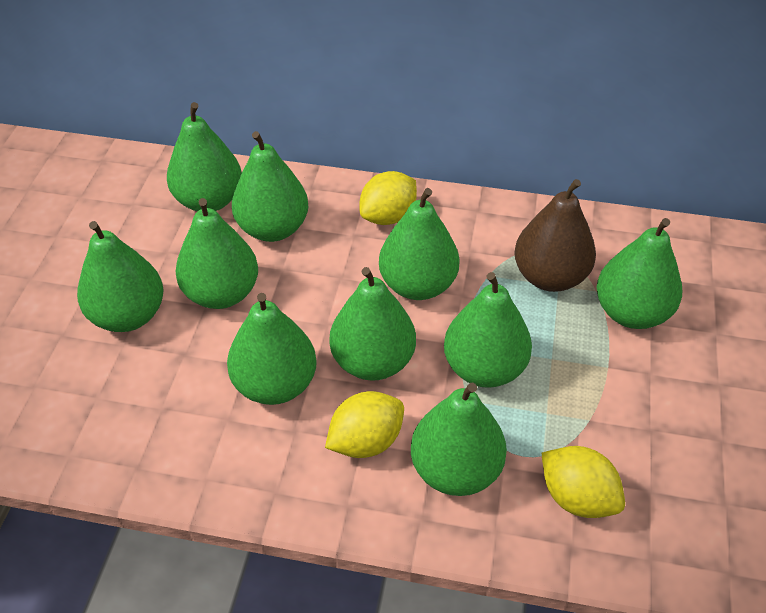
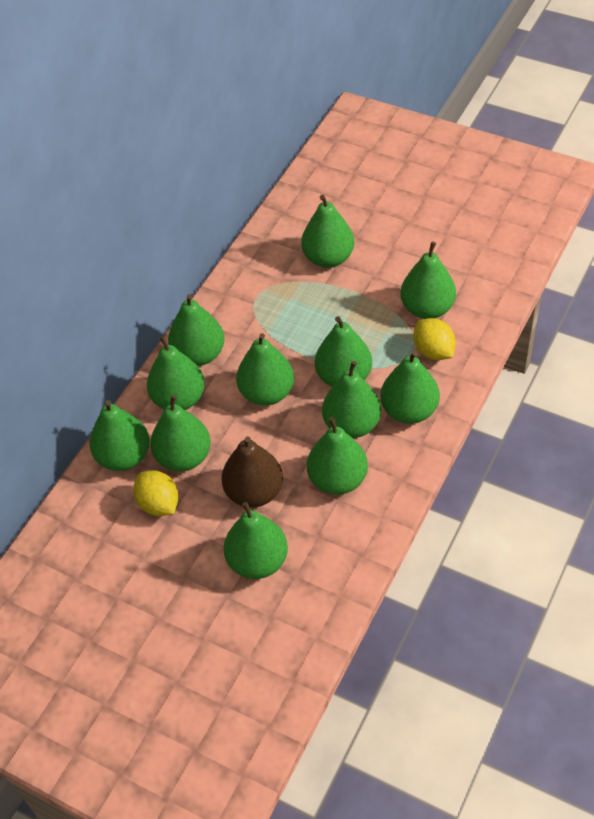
green pear: 10 -> 12
yellow lemon: 3 -> 2

